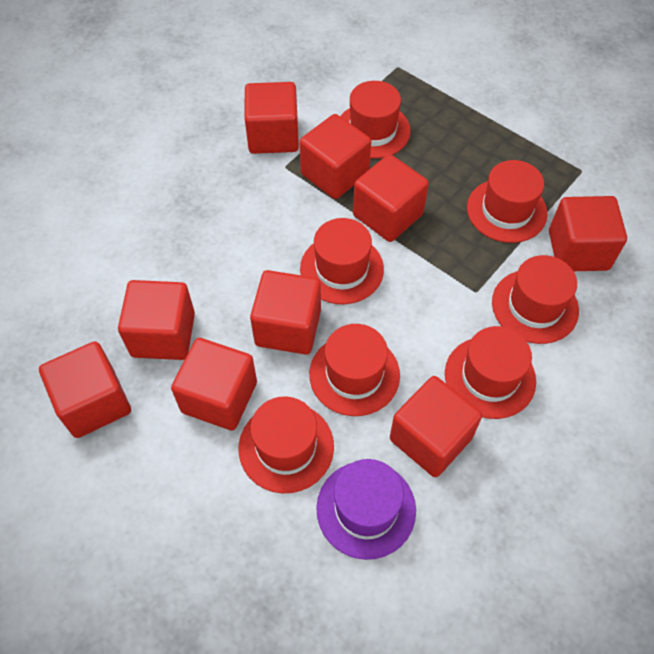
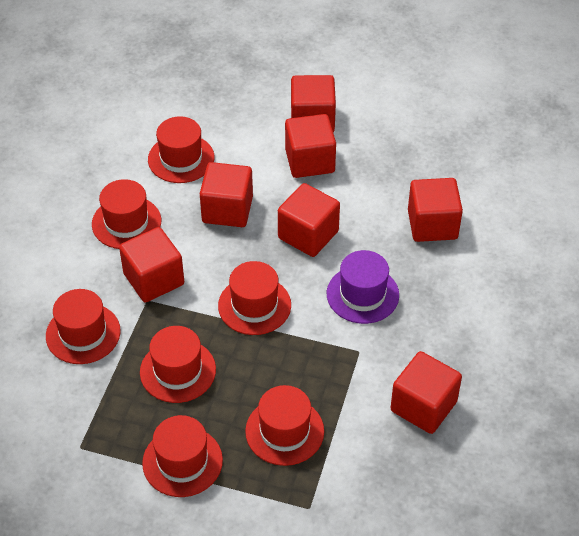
red cube: 9 -> 7

